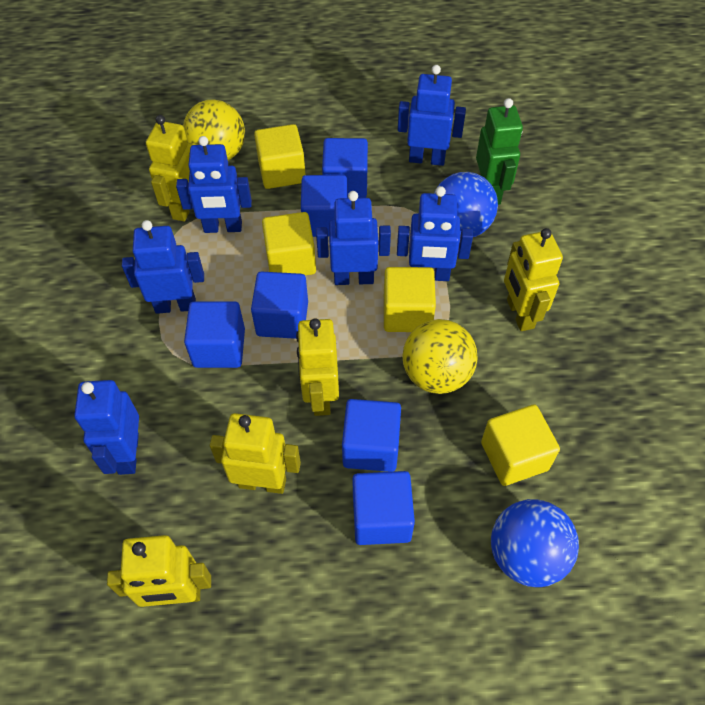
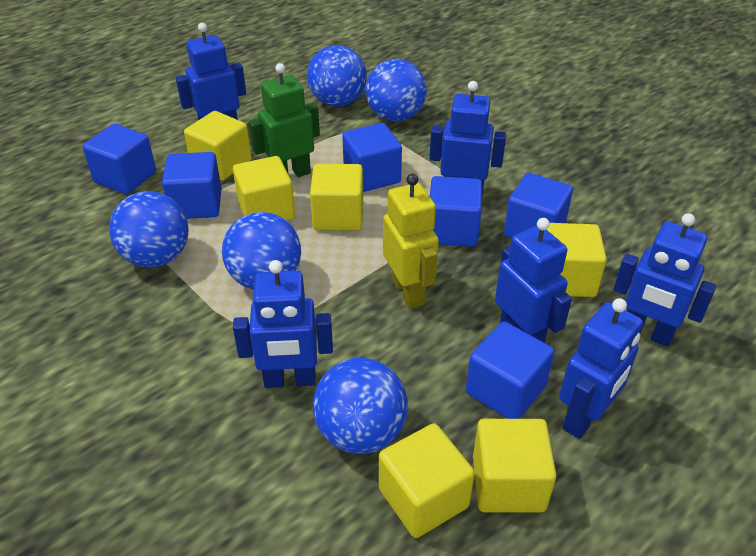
blue ball: 2 -> 5
yellow ball: 2 -> 0
yellow cube: 4 -> 6
yellow robot: 5 -> 1

